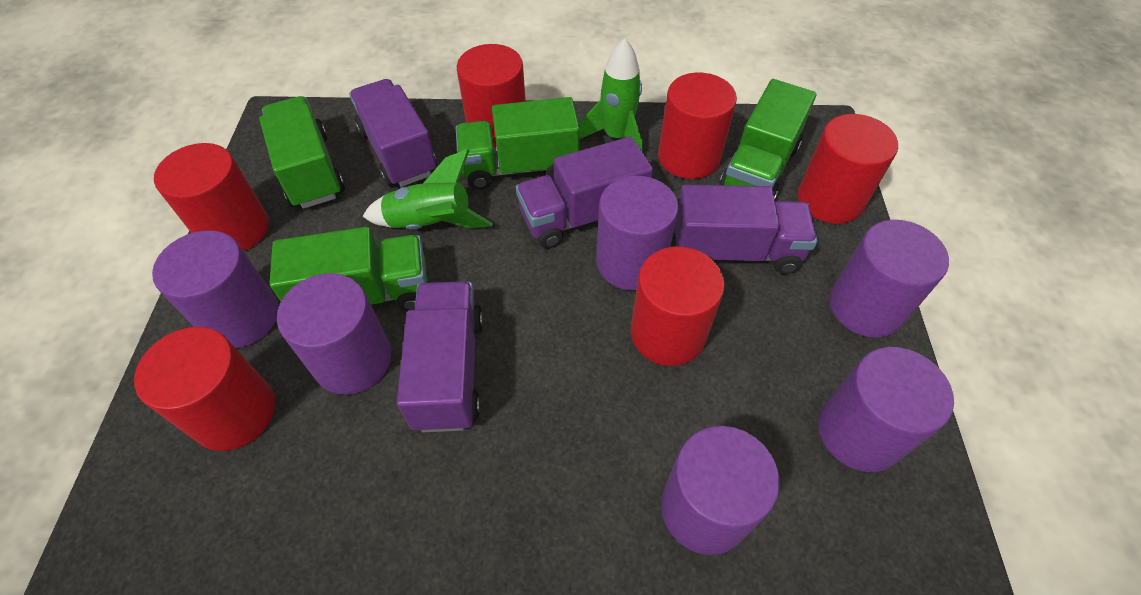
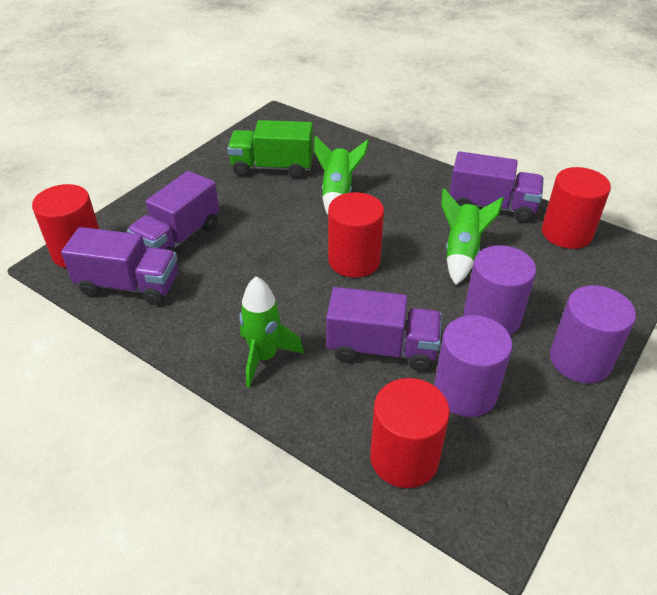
green rocket: 2 -> 3
green truck: 4 -> 1
purple cylinder: 6 -> 3
red cylinder: 6 -> 4

